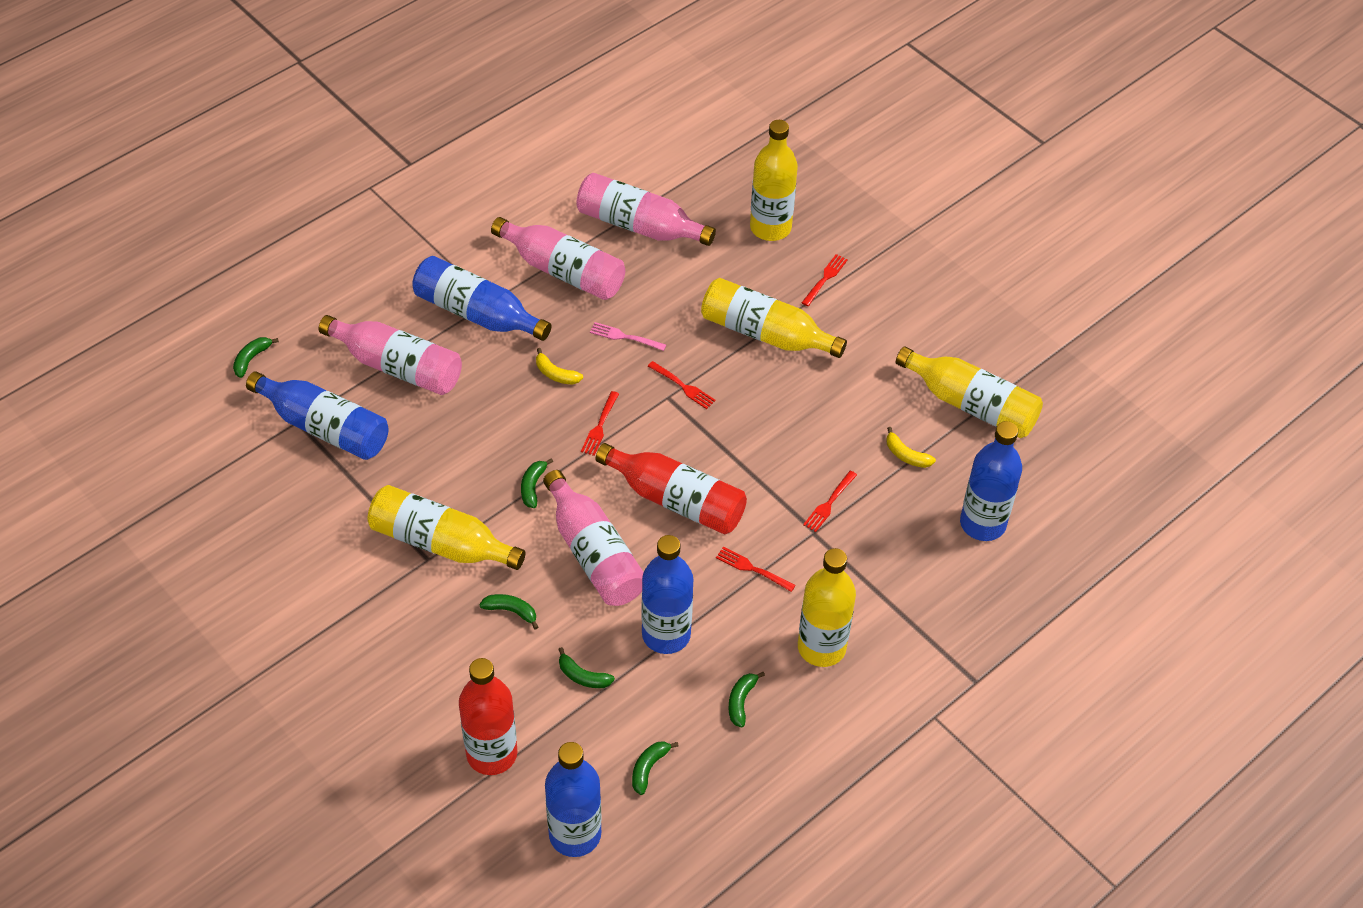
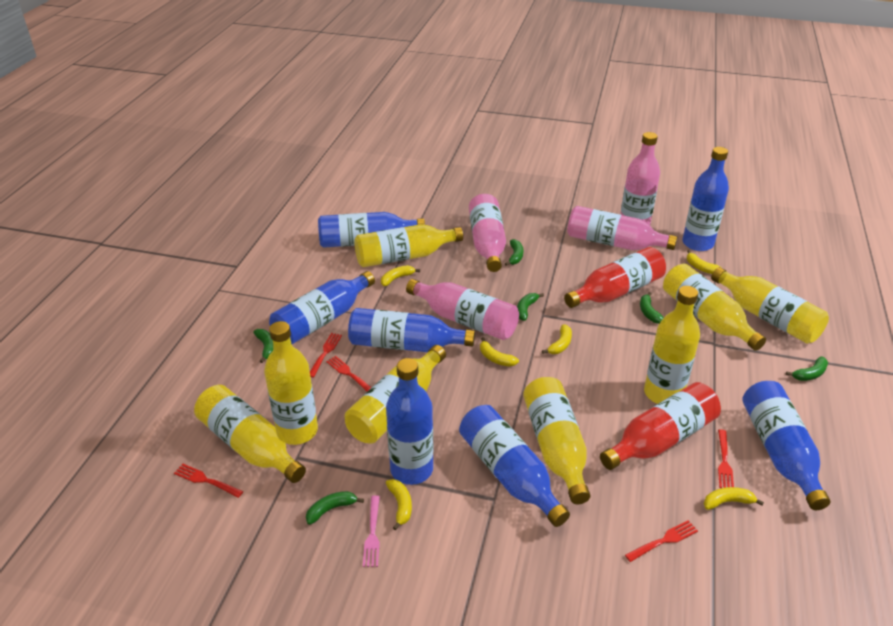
blue bottle: 5 -> 7
yellow banana: 2 -> 6
yellow bottle: 5 -> 8

